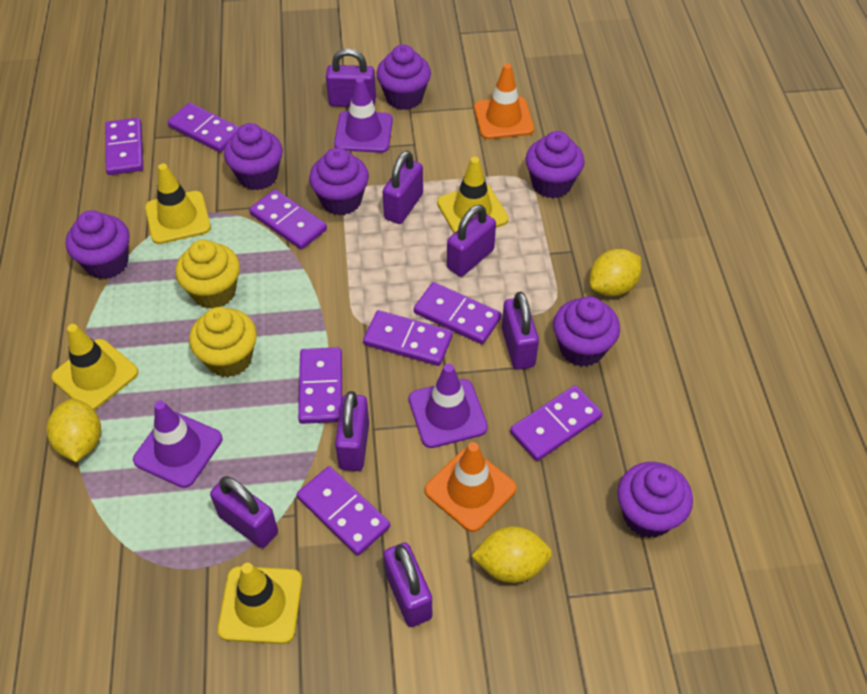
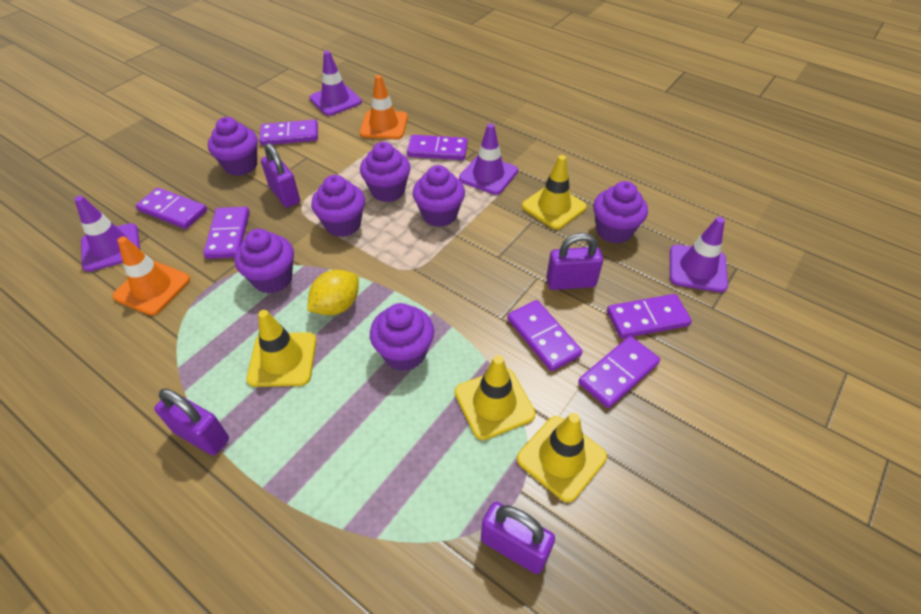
purple domino: 8 -> 7
purple padlock: 7 -> 4
purple traffic cone: 3 -> 4
yellow cupcake: 2 -> 0
yellow lemon: 3 -> 1

